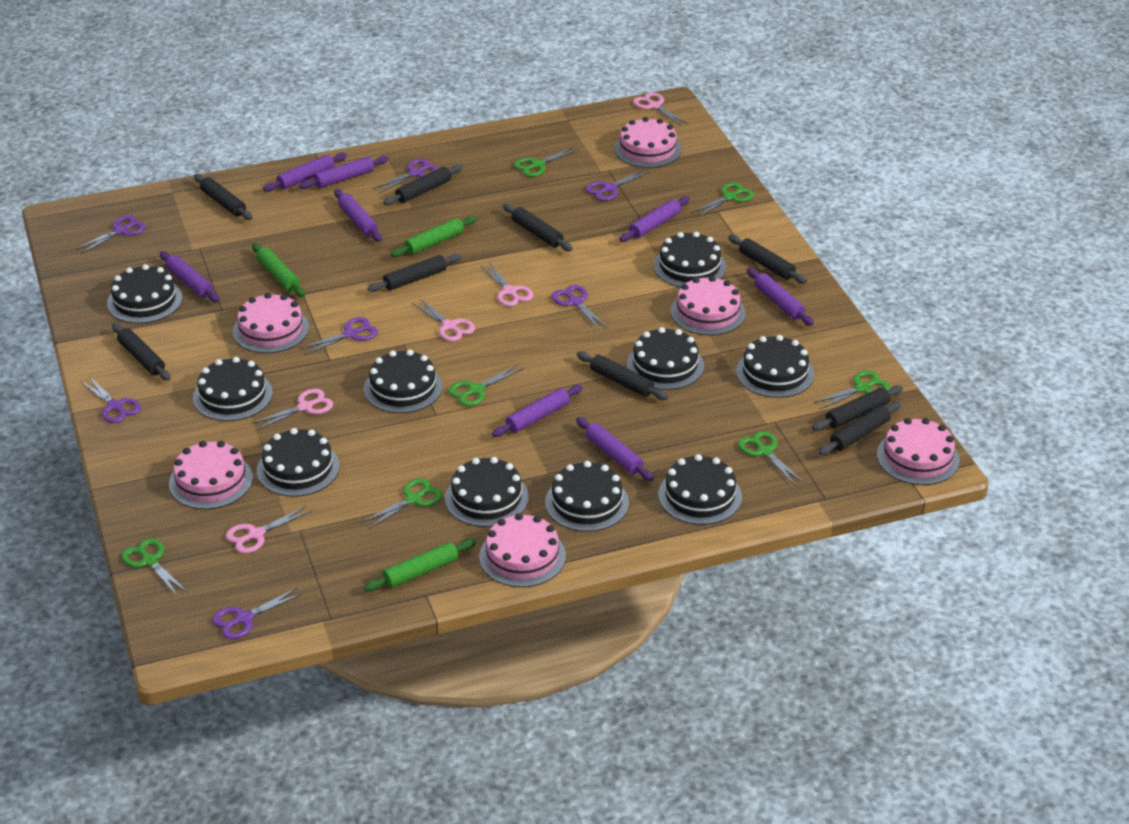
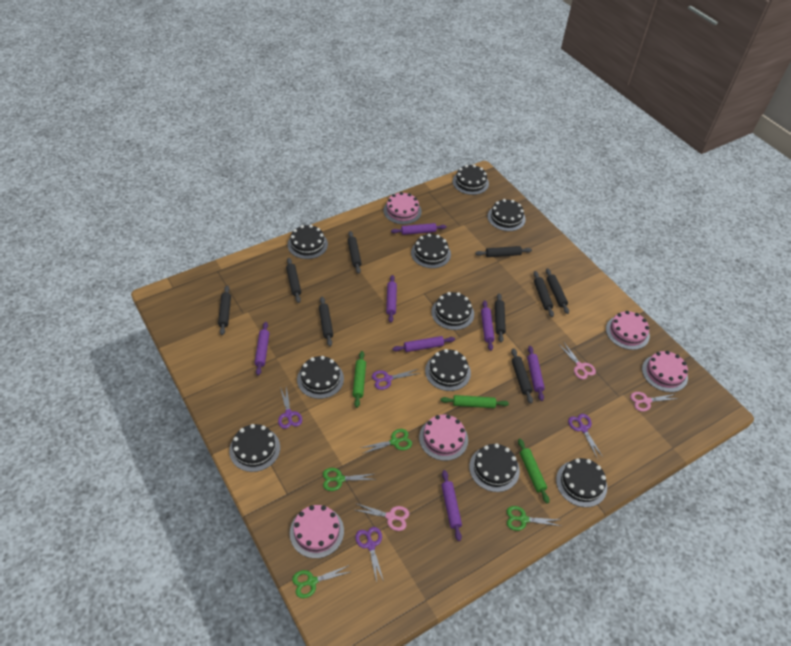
green scissors: 7 -> 4
pink cake: 6 -> 5
pink scissors: 5 -> 3
purple rolling pin: 8 -> 7
purple scissors: 7 -> 4

